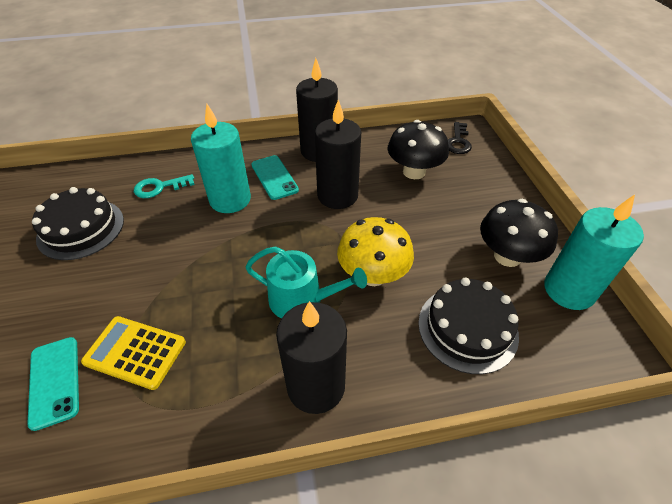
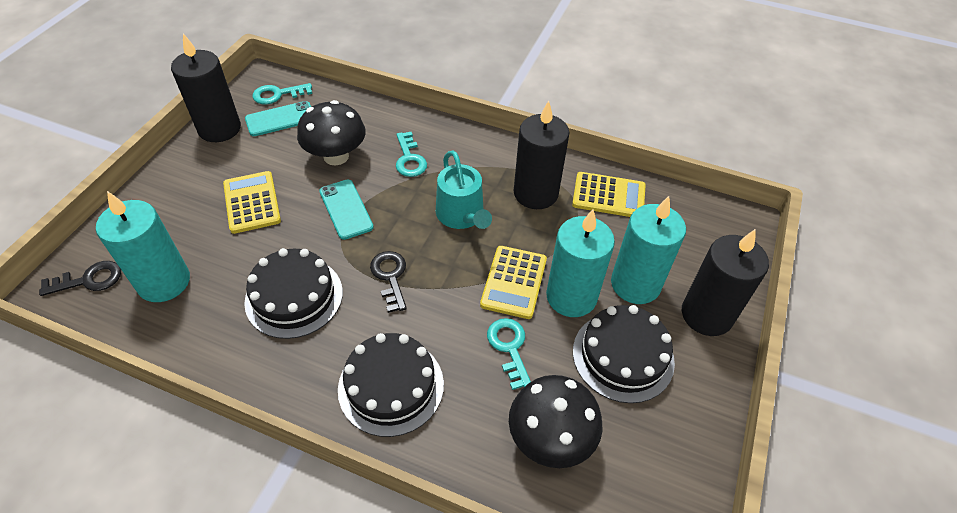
black cake: 2 -> 3
black key: 1 -> 2
turquoise candle: 2 -> 3
turquoise key: 1 -> 3
yellow calculator: 1 -> 3
yellow mushroom: 1 -> 0

